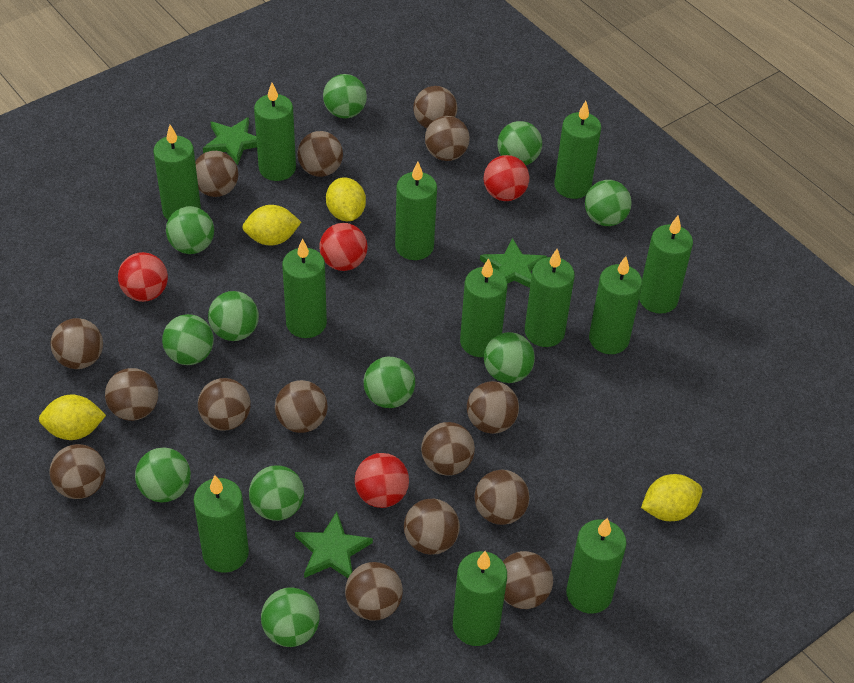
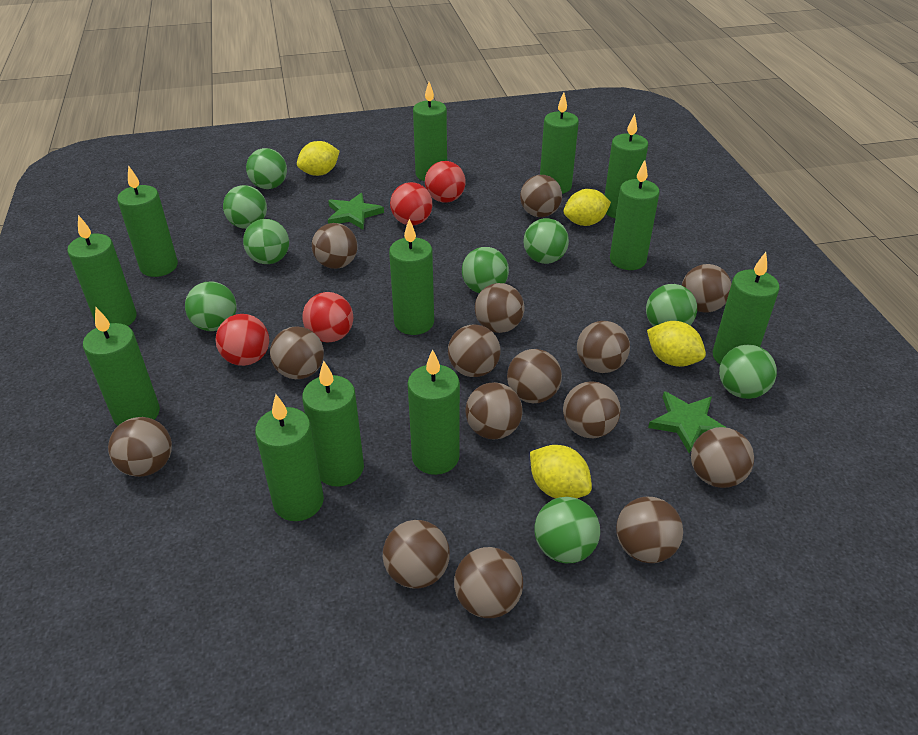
green ball: 11 -> 9
green star: 3 -> 2

